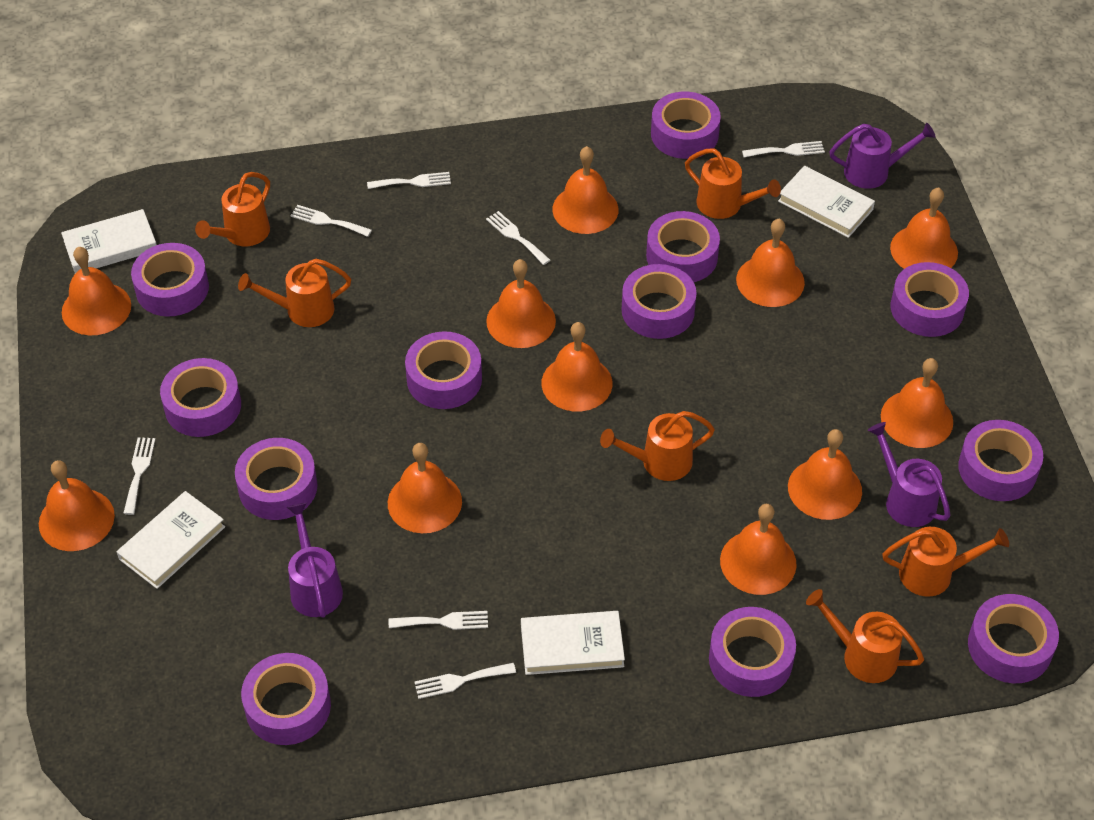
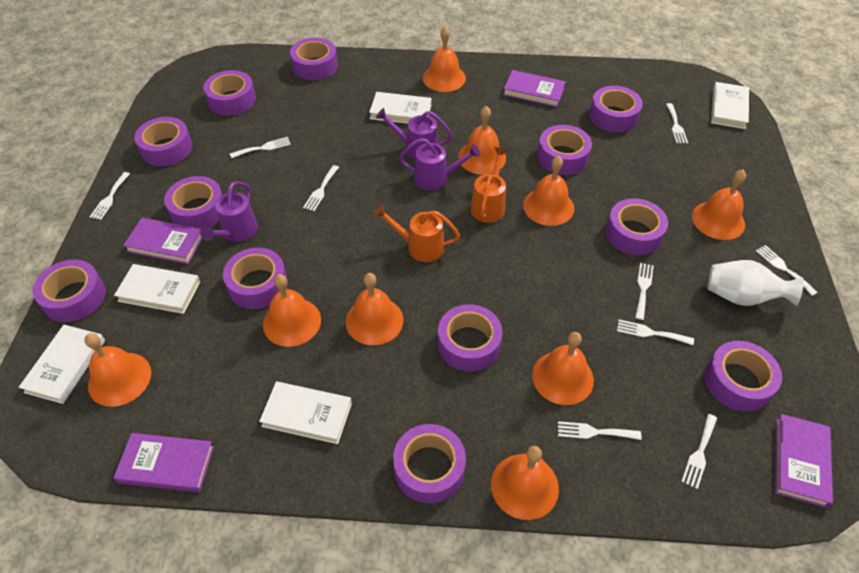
orange bell: 11 -> 9
orange watering can: 6 -> 2
purple book: 0 -> 4
white book: 4 -> 5
white fork: 7 -> 9
white vase: 0 -> 1

